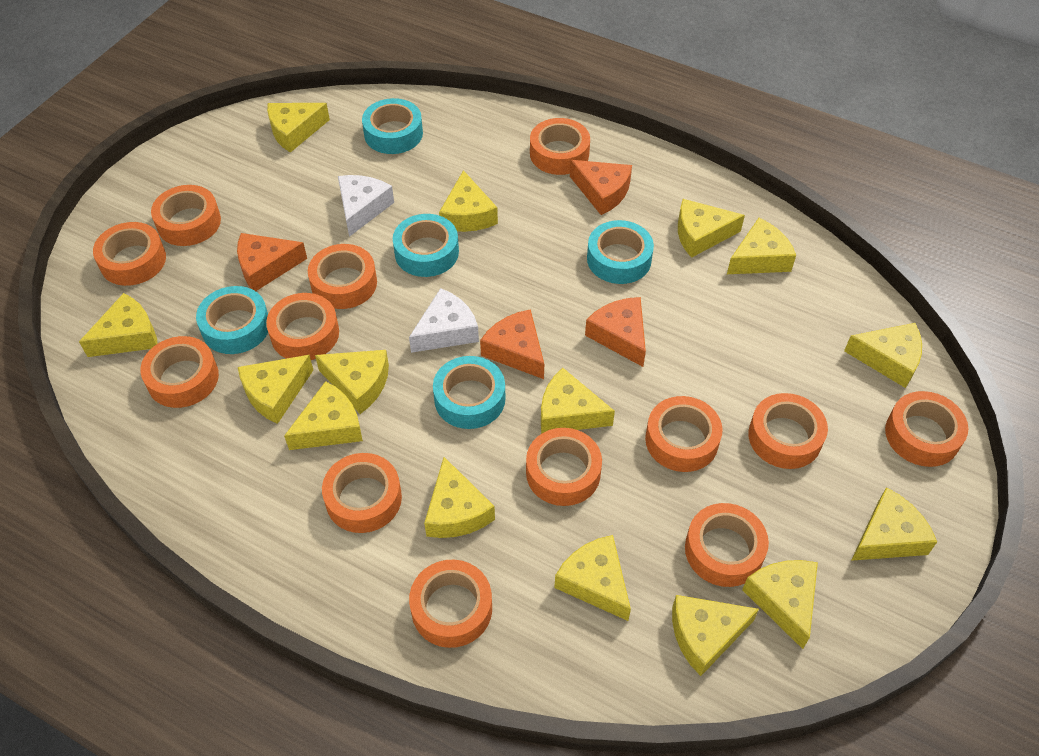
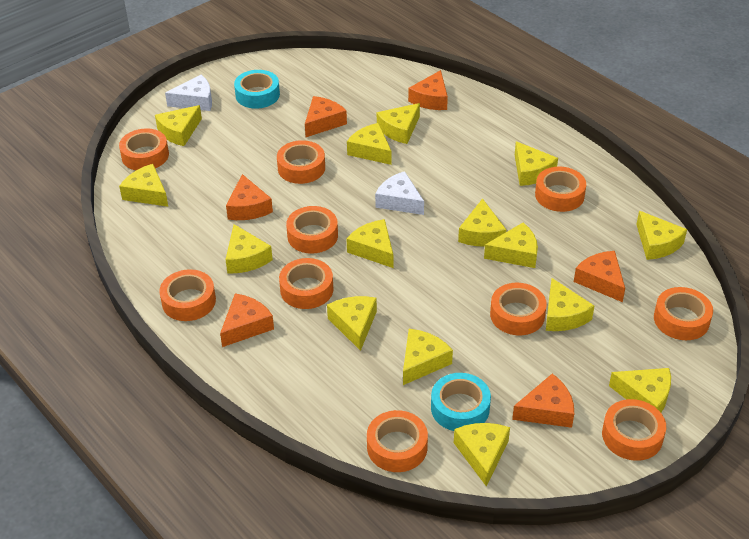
orange cheese: 4 -> 6
orange tape: 13 -> 10
turquoise tape: 5 -> 2

